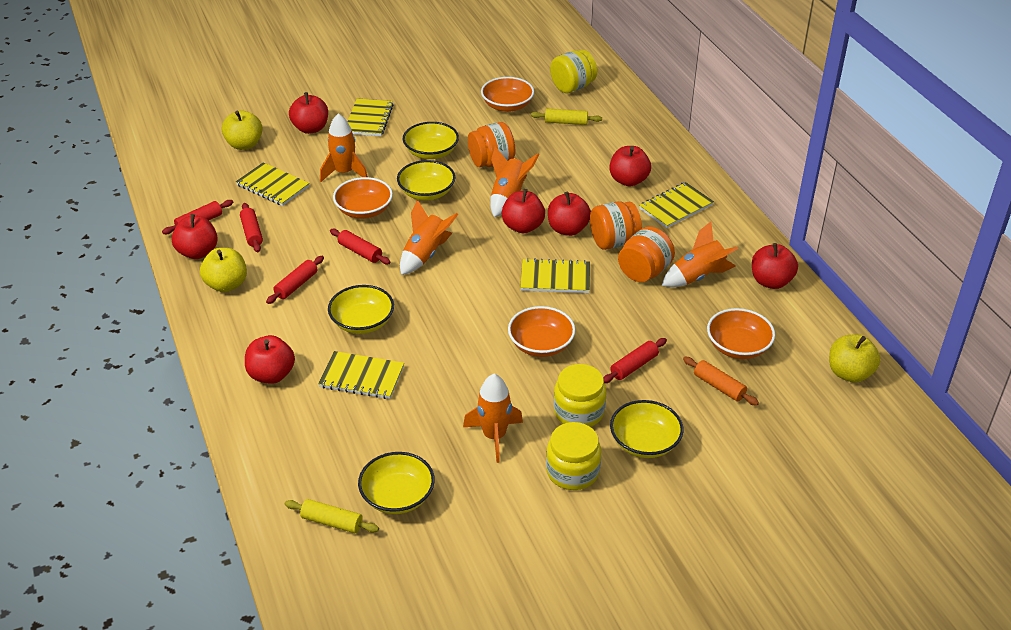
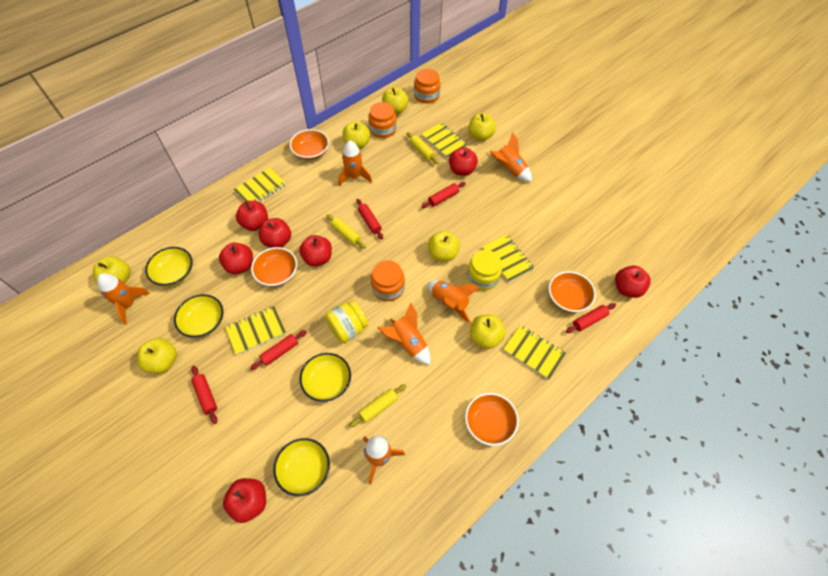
orange rocket: 5 -> 6
orange rolling pin: 1 -> 0
yellow apple: 3 -> 7
yellow bowl: 5 -> 4
yellow jar: 3 -> 2
yellow rolling pin: 2 -> 3

